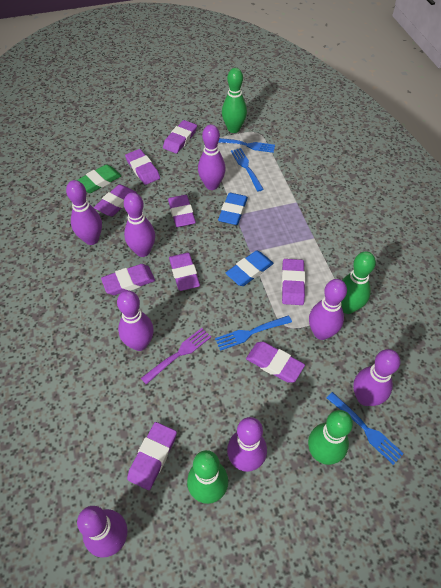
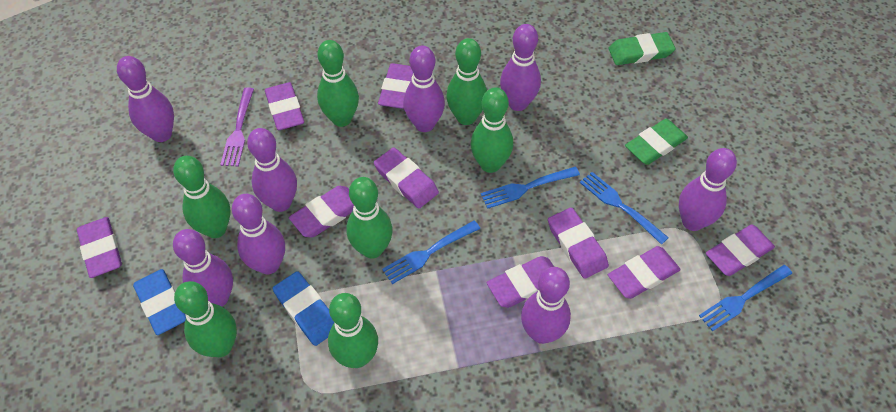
green bowling pin: 4 -> 7
green eraser: 1 -> 2

